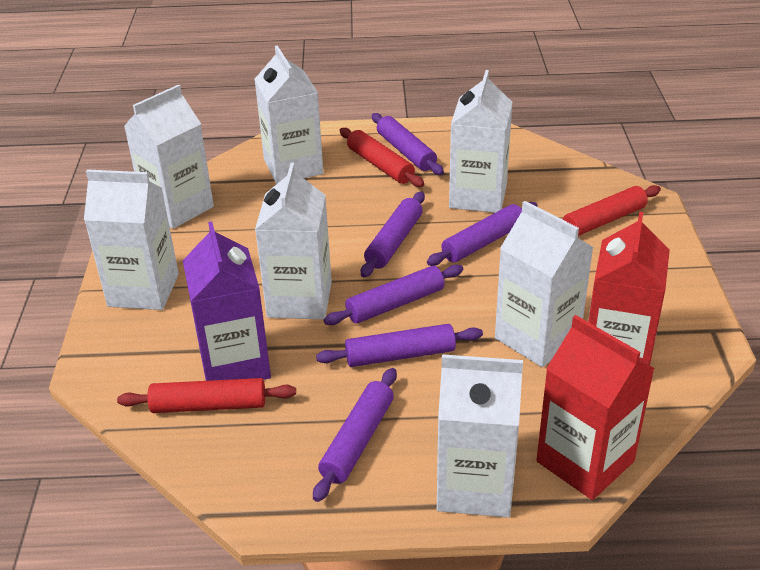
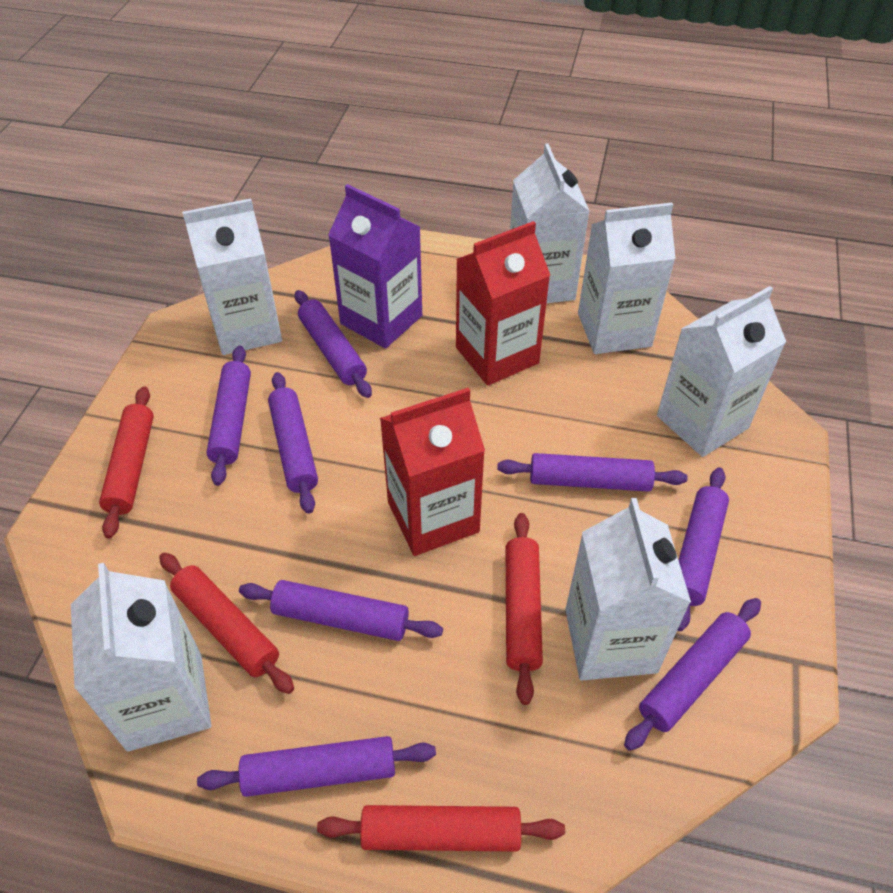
purple rolling pin: 6 -> 8
red rolling pin: 3 -> 4
white carton: 7 -> 6

